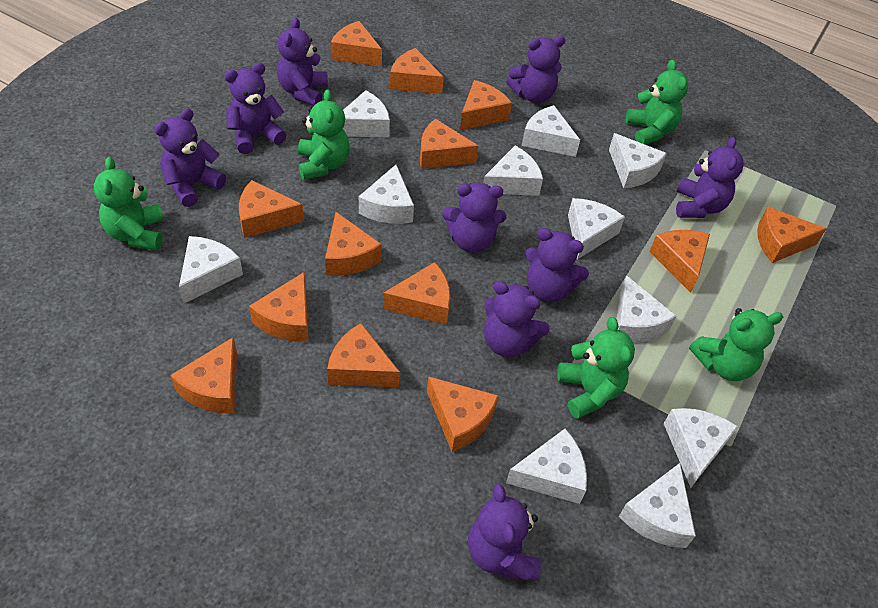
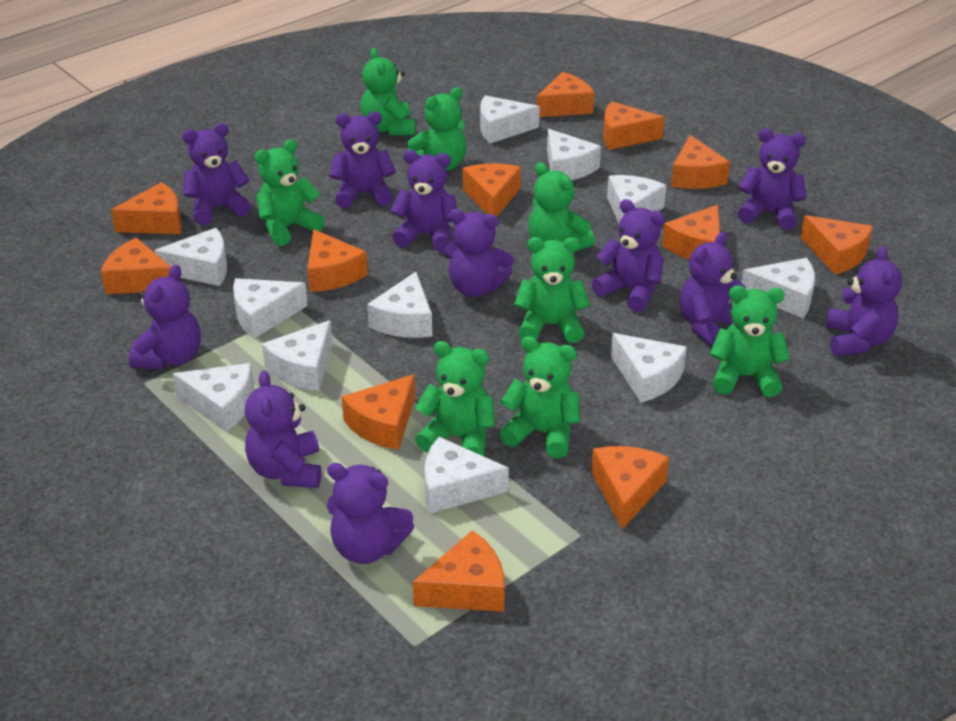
green teddy bear: 5 -> 8
orange cheese: 13 -> 12
purple teddy bear: 9 -> 11

